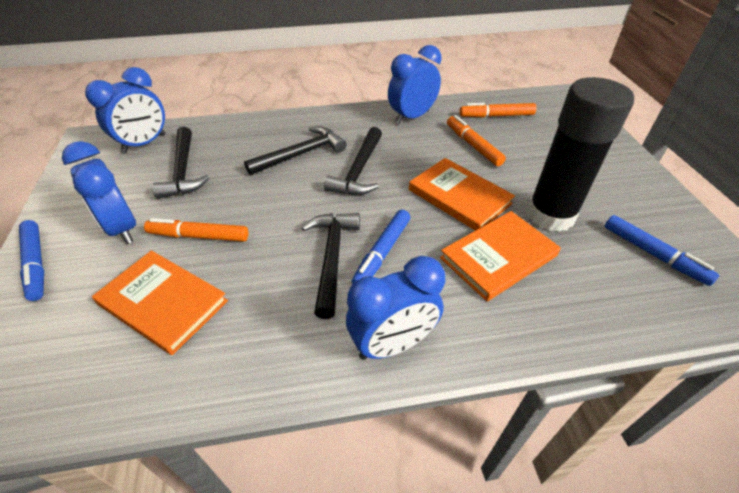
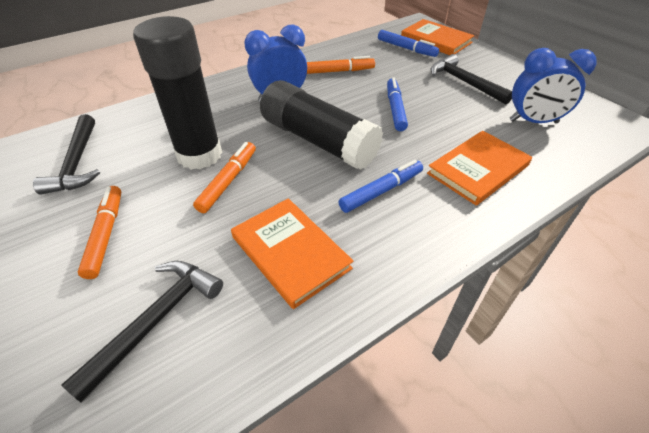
black glue stick: 1 -> 2
black hammer: 4 -> 3
blue clock: 4 -> 2

